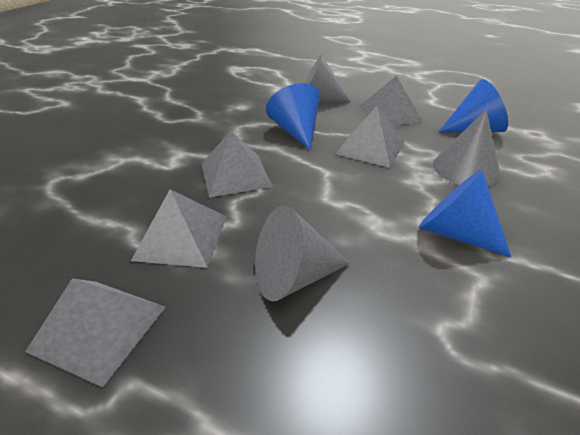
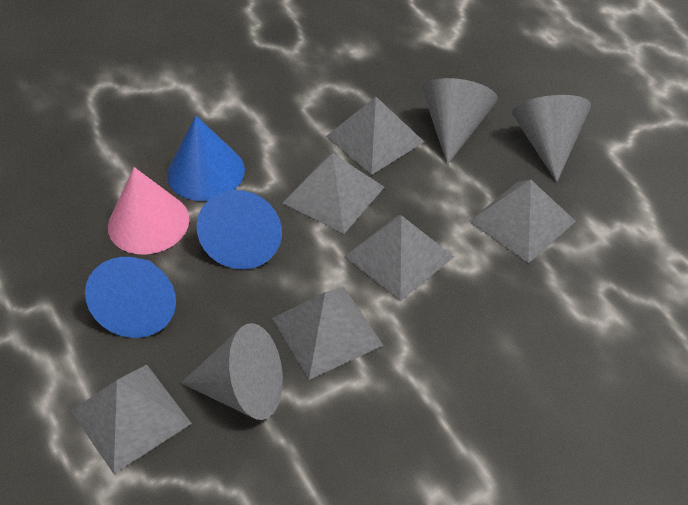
grey pyramid: 5 -> 6
pink cone: 0 -> 1

